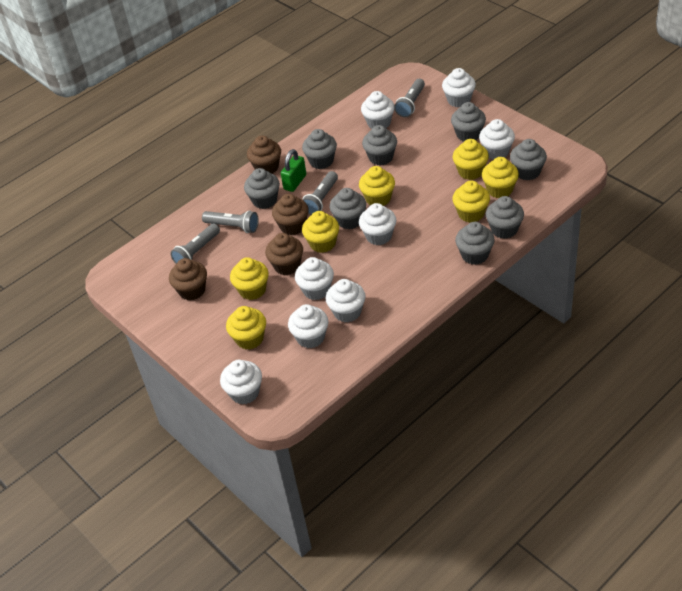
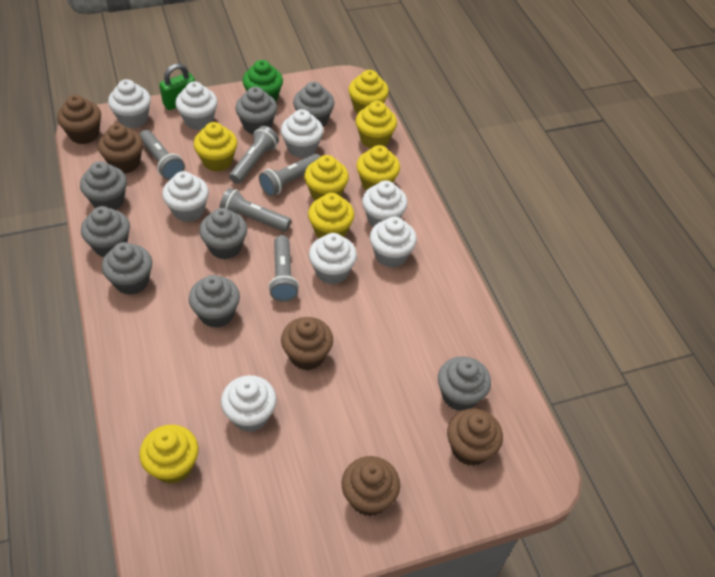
brown cupcake: 4 -> 5
green cupcake: 0 -> 1
grey flashlight: 4 -> 5

